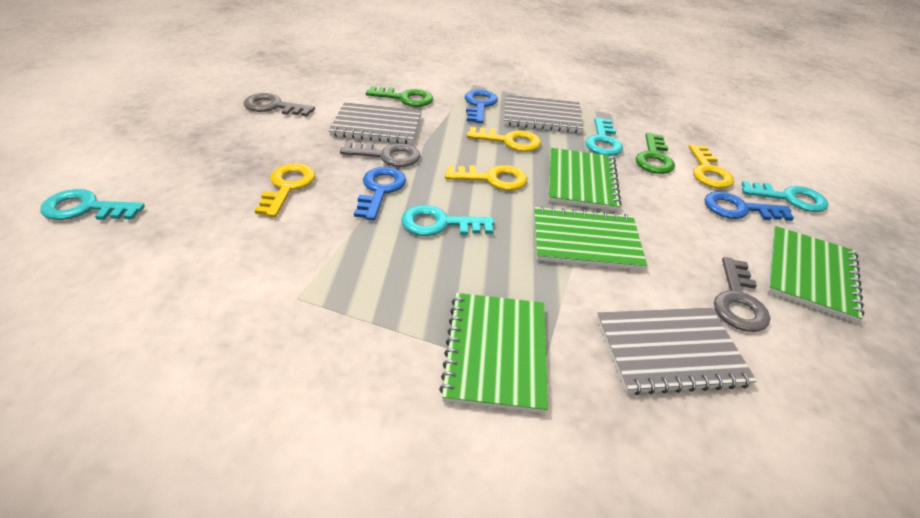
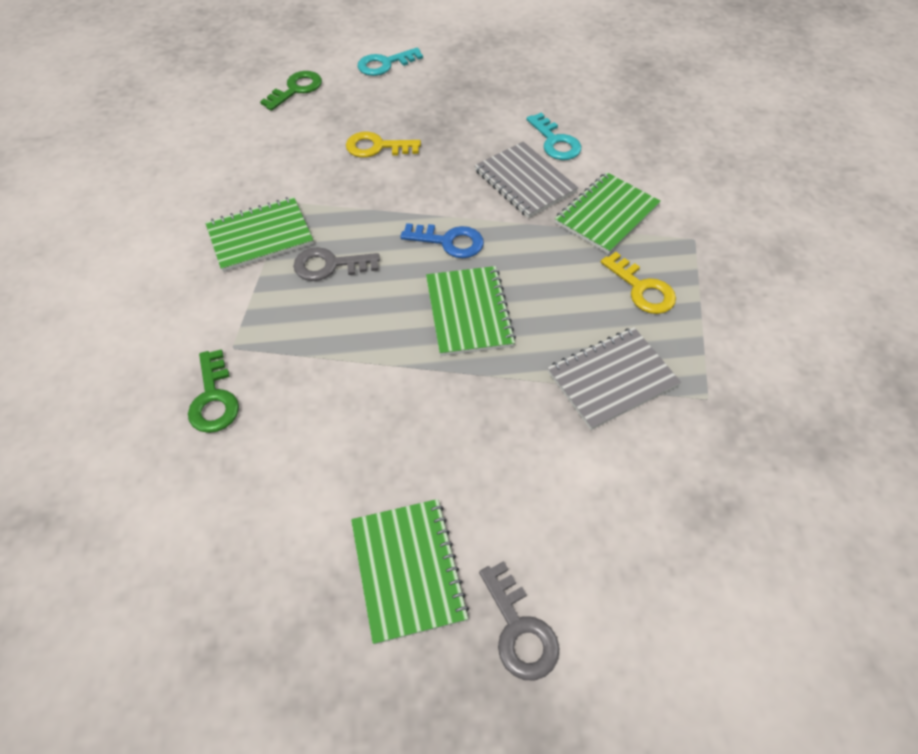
blue key: 3 -> 1
grey key: 3 -> 2
grey notebook: 3 -> 2
turquoise key: 4 -> 2
yellow key: 4 -> 2

